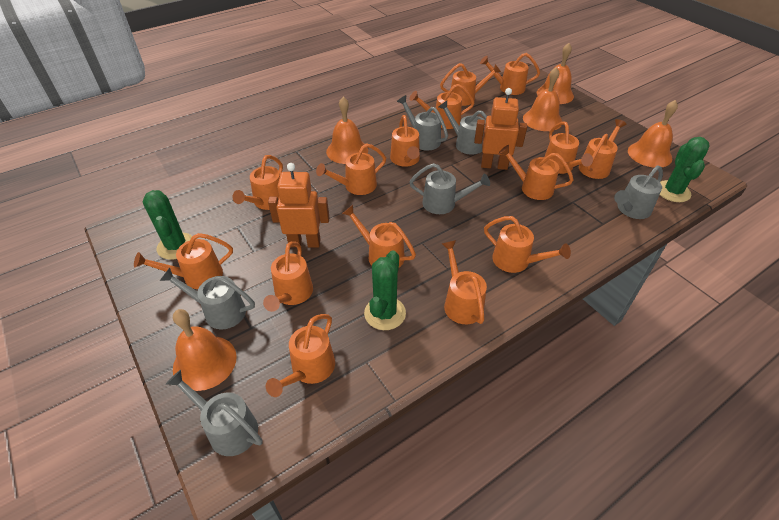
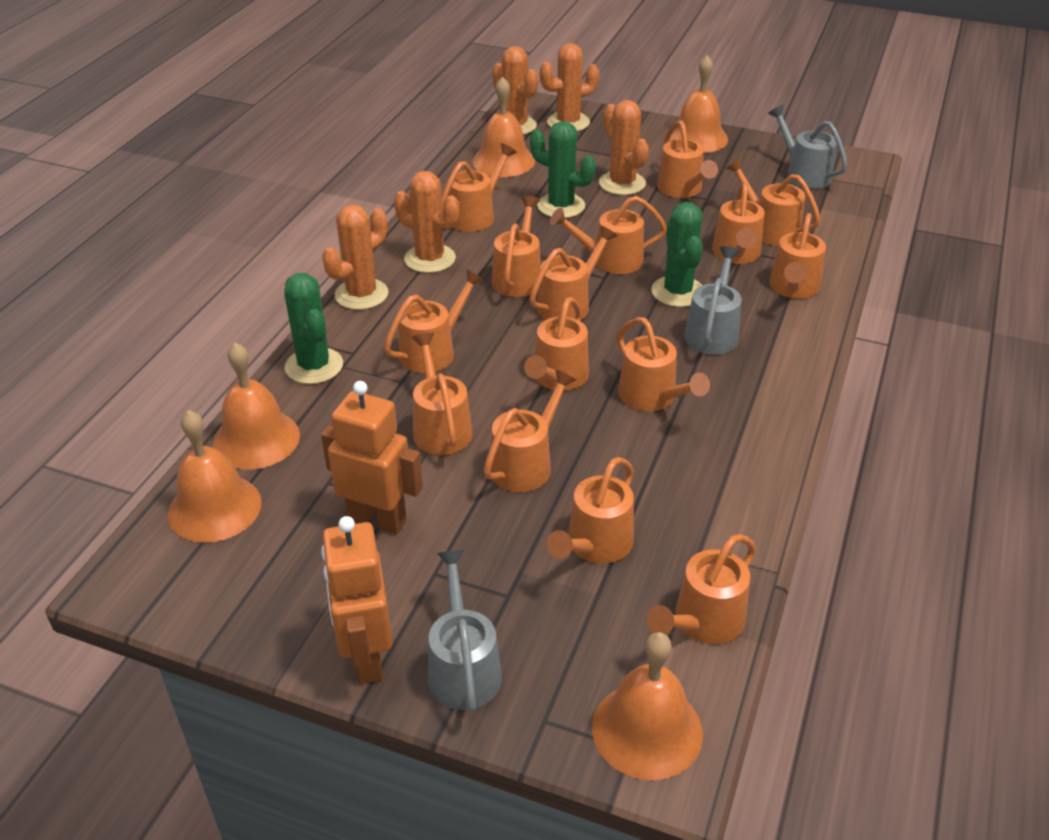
grey watering can: 6 -> 3
orange cactus: 0 -> 5

